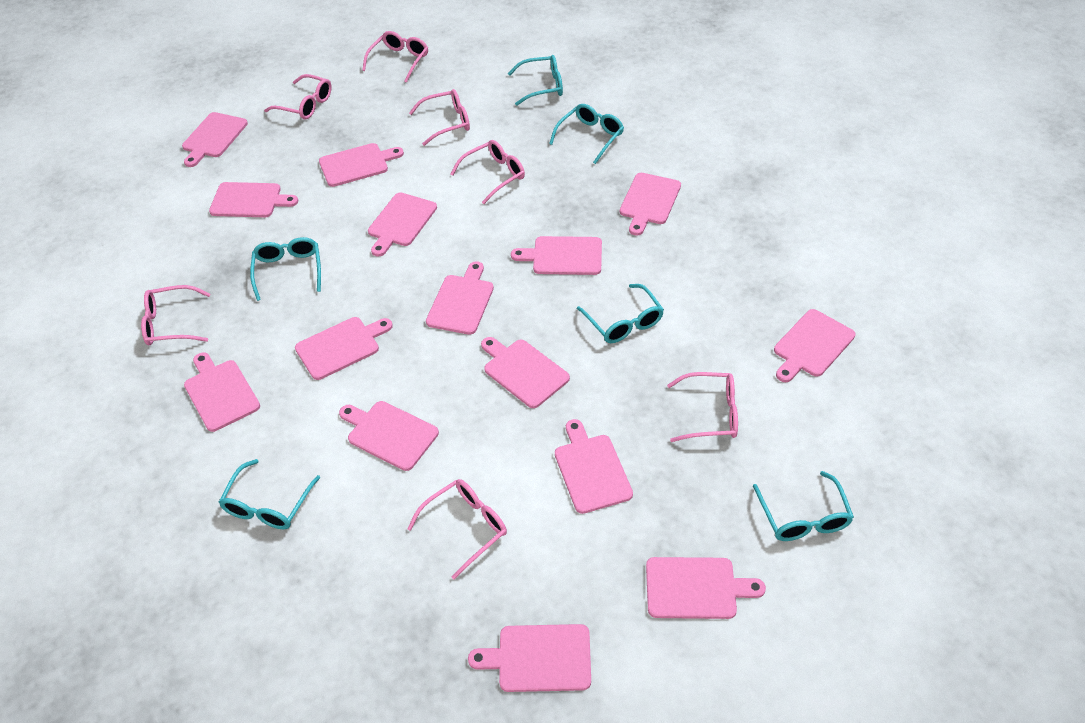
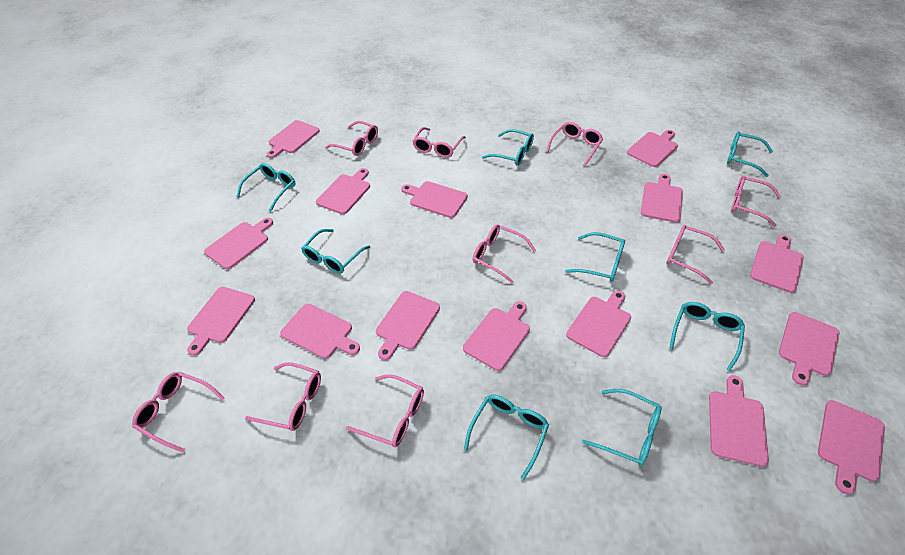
pink glasses: 7 -> 9
turquoise glasses: 6 -> 8

